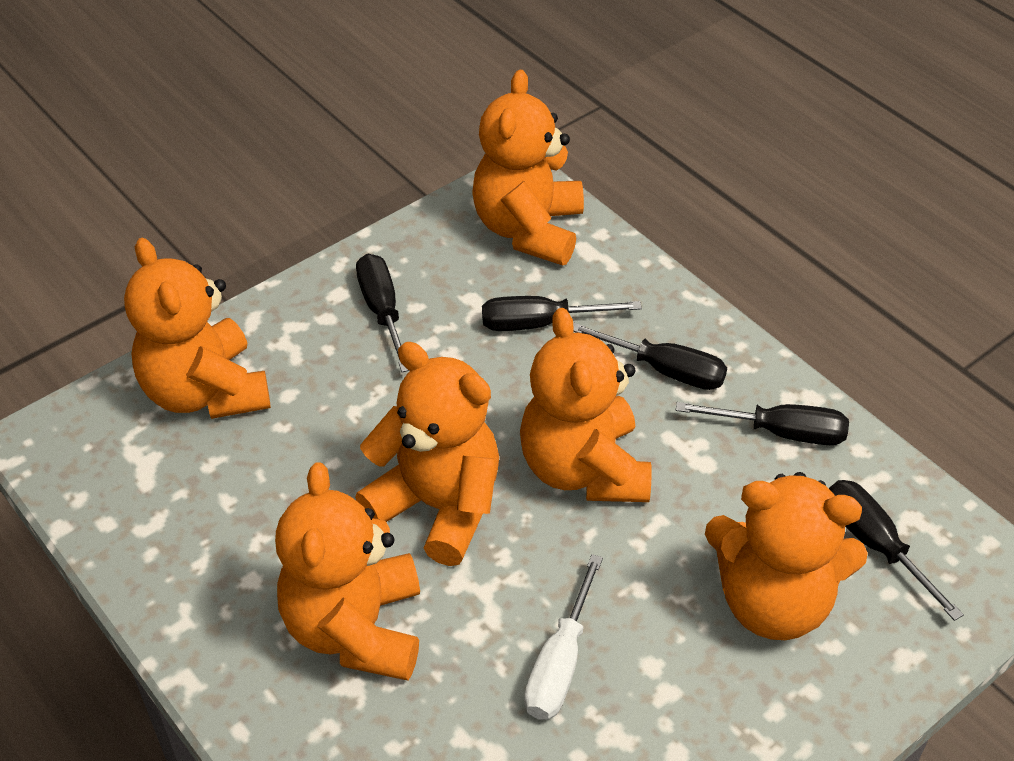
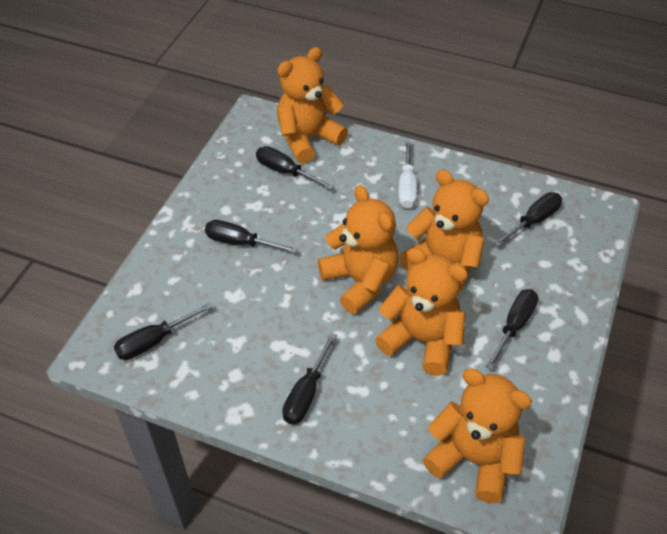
black screwdriver: 5 -> 6
orange teddy bear: 6 -> 5

